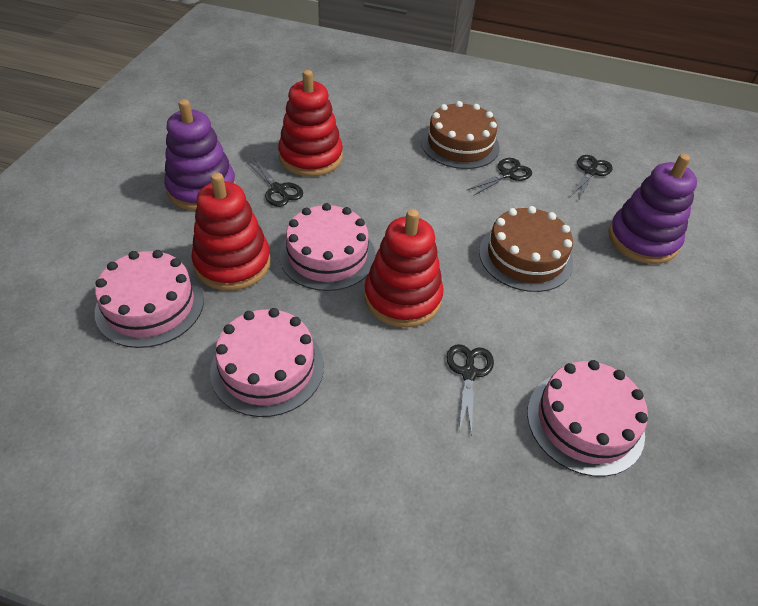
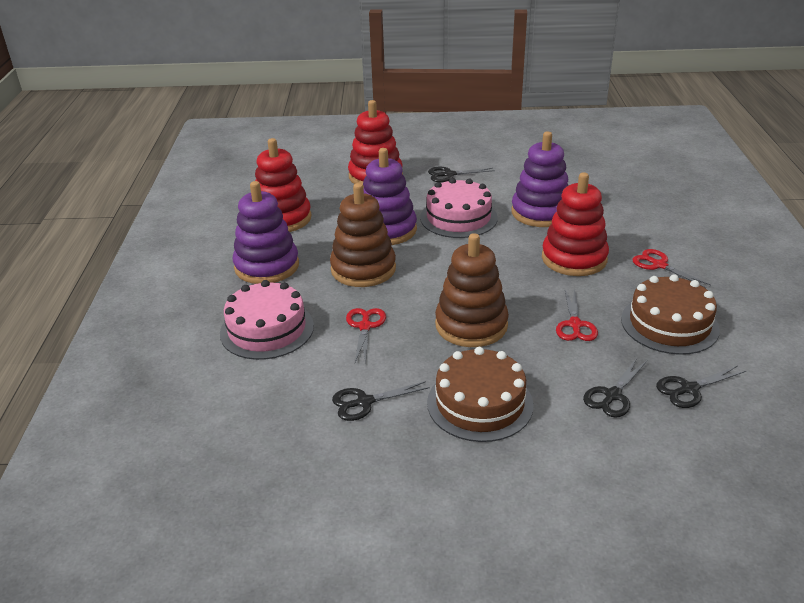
brown stacking toy: 0 -> 2
pink cake: 4 -> 2
purple stacking toy: 2 -> 3
red scissors: 0 -> 3

